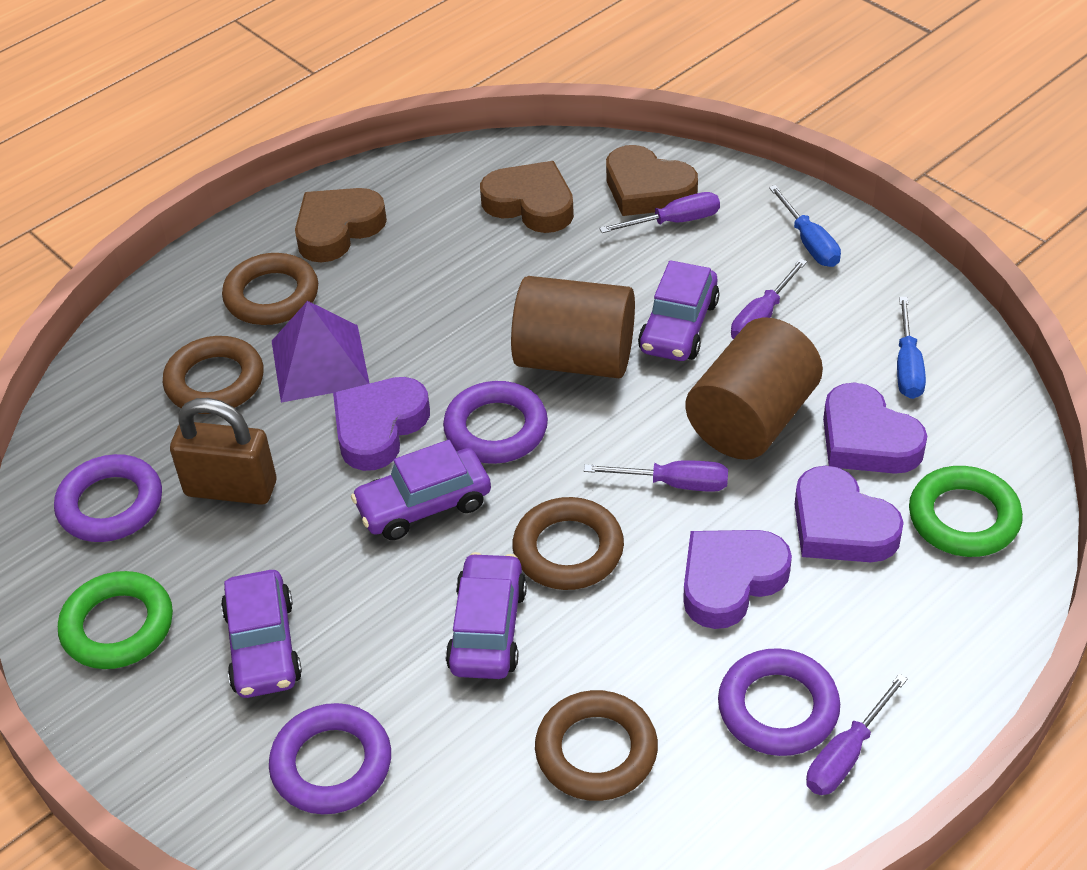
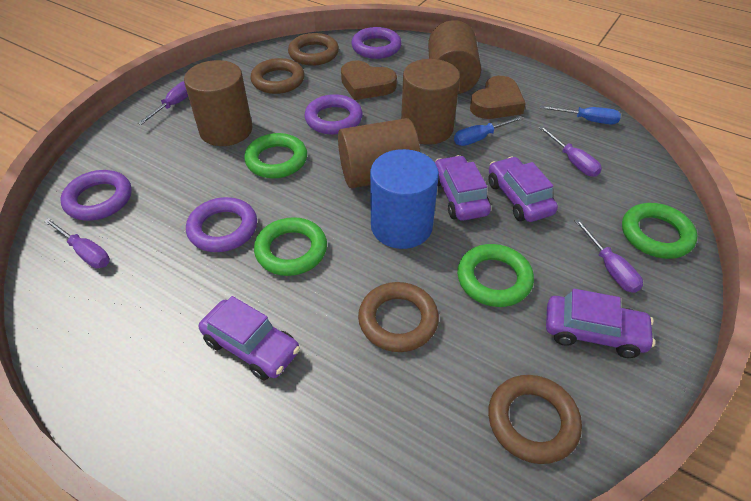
blue cylinder: 0 -> 1
brown cylinder: 2 -> 4
brown heart: 3 -> 2
brown padlock: 1 -> 0
green ring: 2 -> 4
purple heart: 4 -> 0
purple pyramid: 1 -> 0

